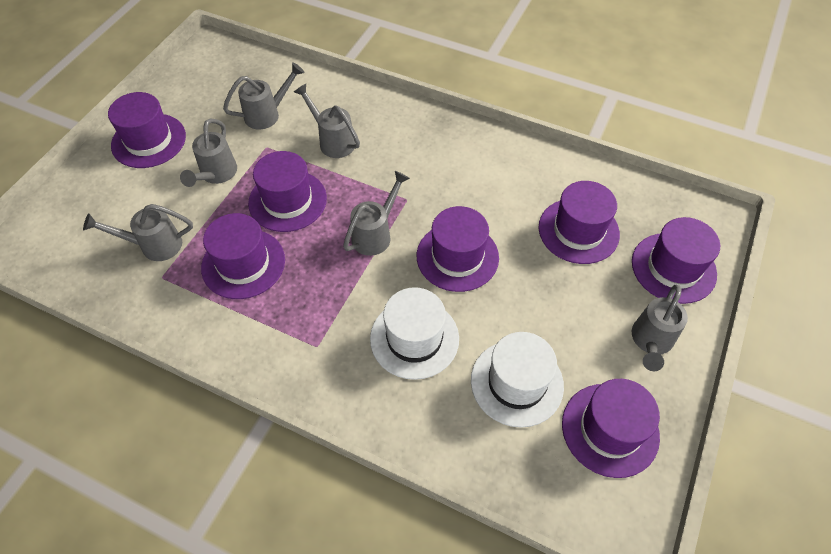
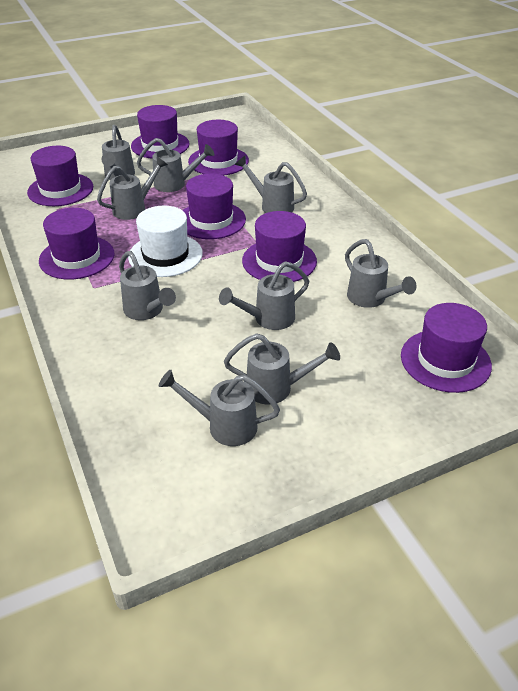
grey watering can: 6 -> 9
white hat: 2 -> 1

